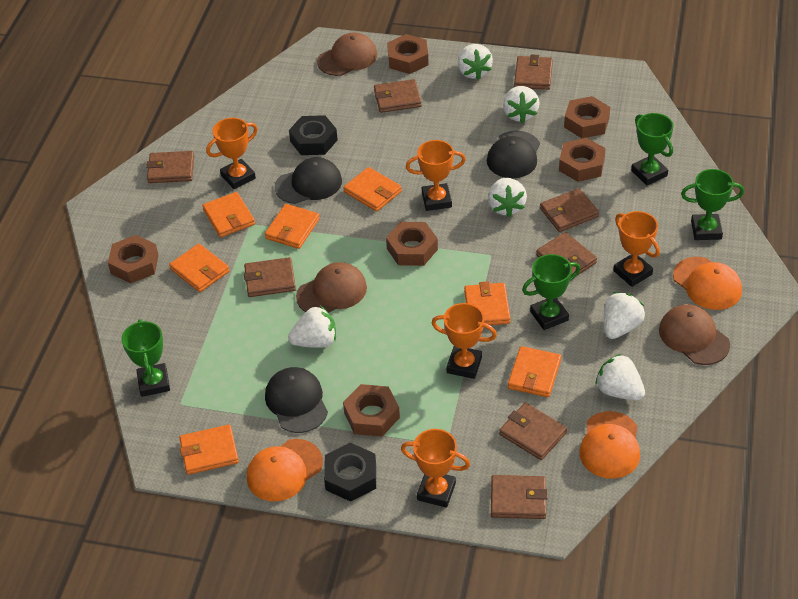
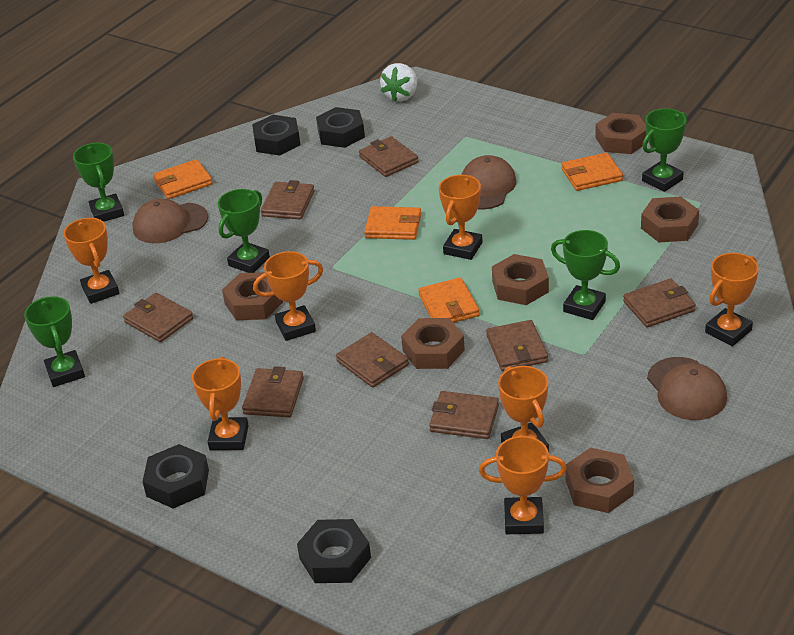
black cap: 3 -> 0
black nut: 2 -> 4
green trophy: 4 -> 5
orange cap: 3 -> 0
orange trophy: 5 -> 7
orange wallet: 7 -> 4
white strawberry: 6 -> 1

